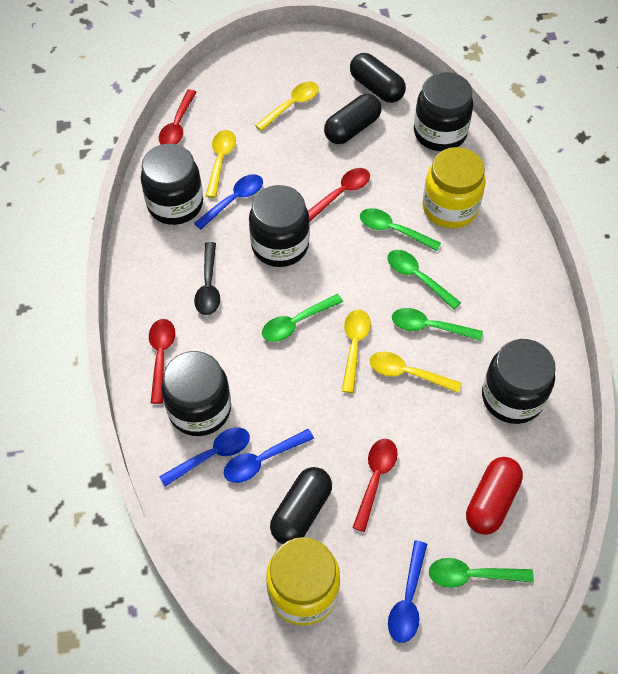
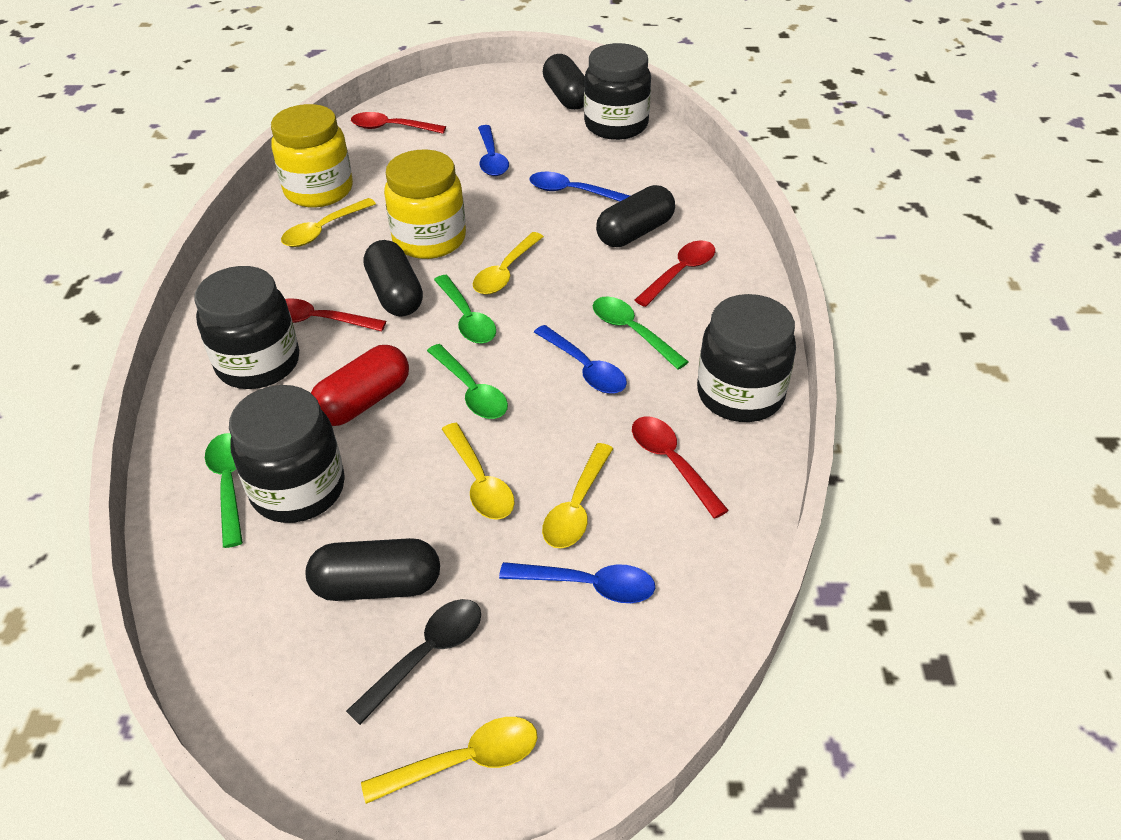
black capsule: 3 -> 4
black jar: 5 -> 4
green spoon: 5 -> 4
yellow spoon: 4 -> 5

